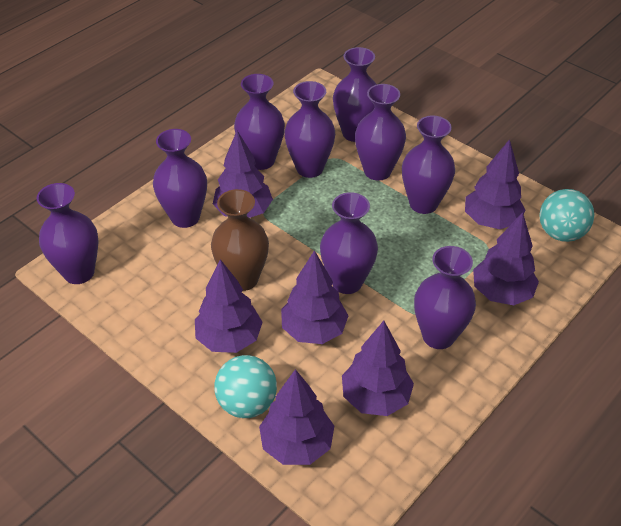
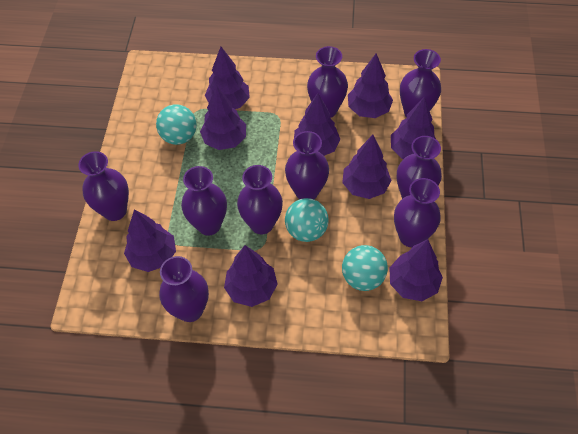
brown vase: 1 -> 0
purple tree: 7 -> 9
turquoise ball: 2 -> 3

